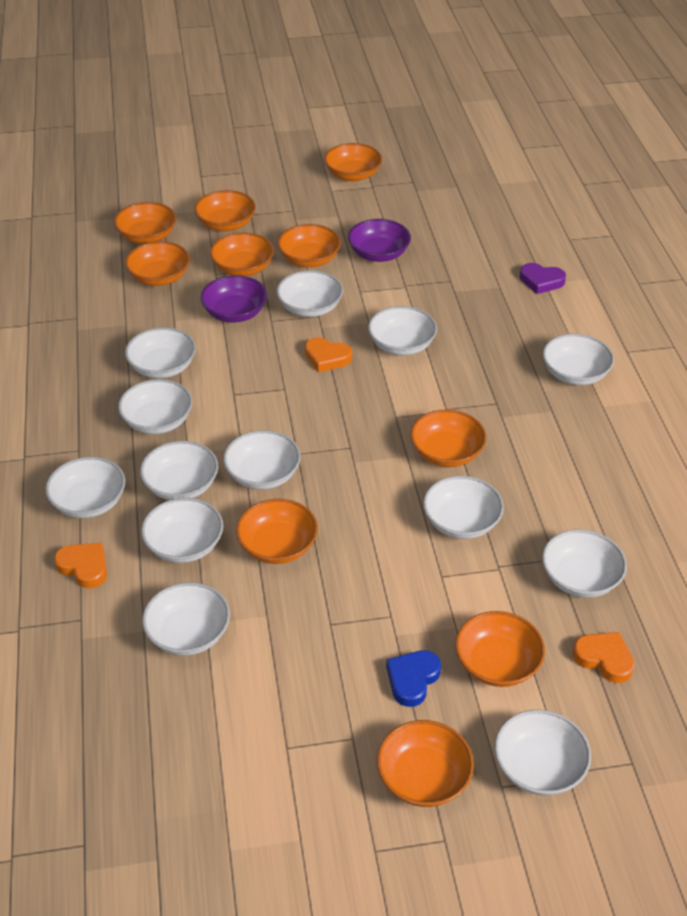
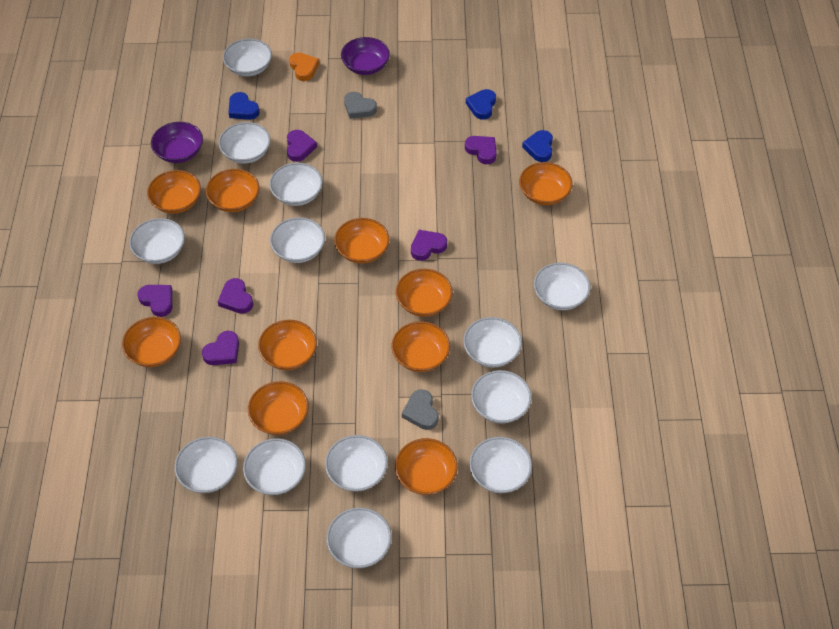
blue heart: 1 -> 3
grey heart: 0 -> 2
orange heart: 3 -> 1
purple heart: 1 -> 6

